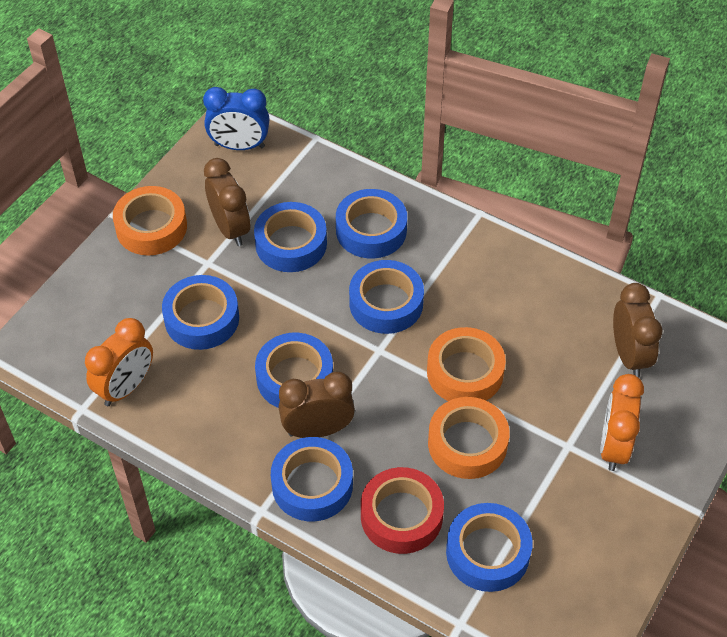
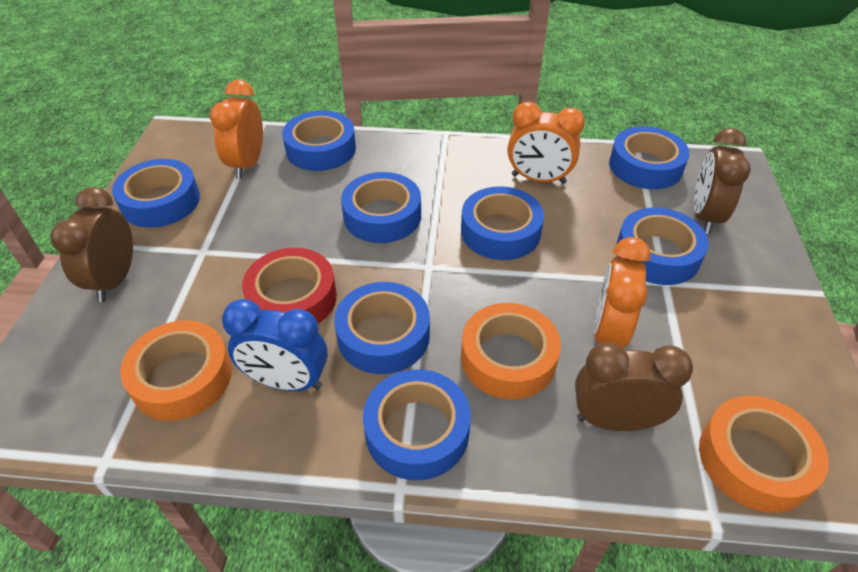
blue tape: 7 -> 8
orange clock: 2 -> 3

